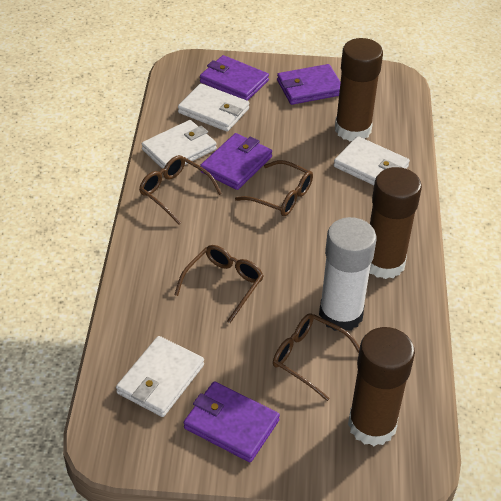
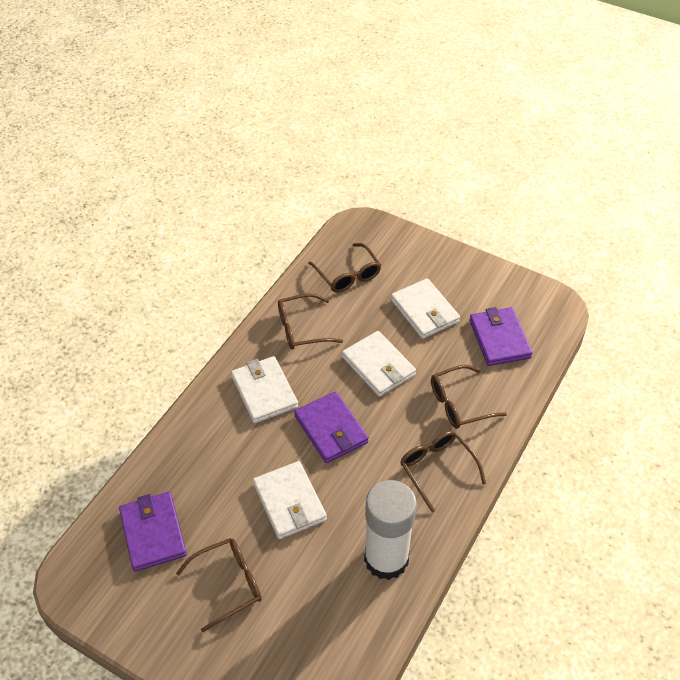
brown glasses: 4 -> 5
brown glue stick: 3 -> 0
purple wallet: 4 -> 3

